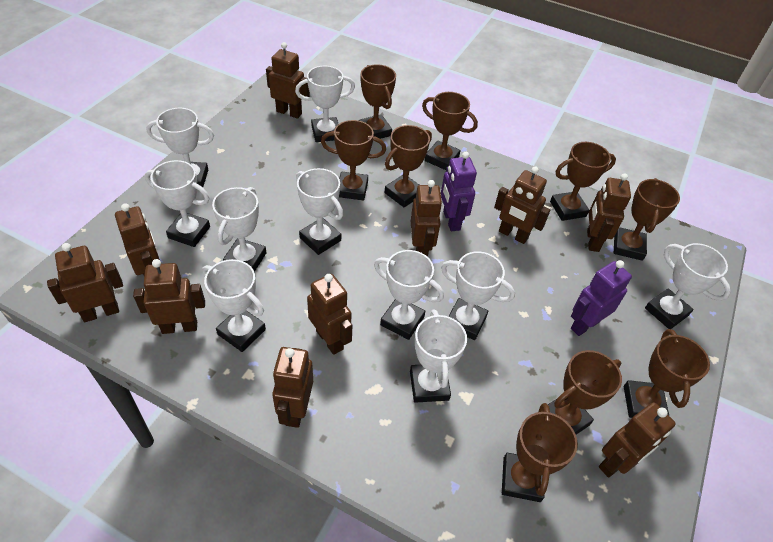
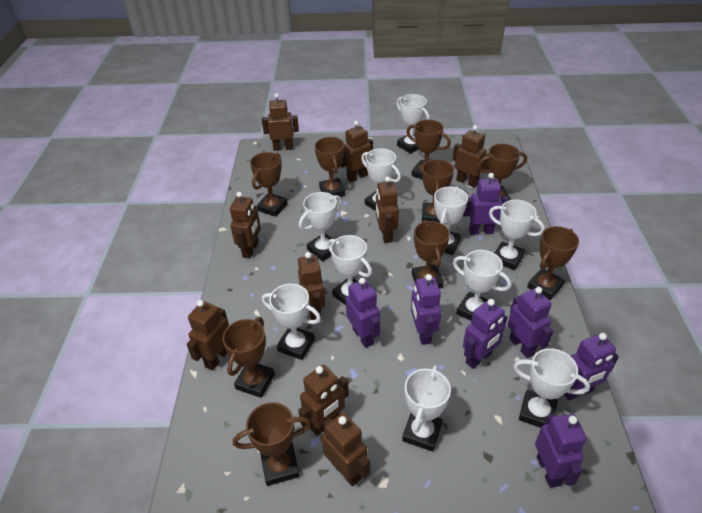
brown robot: 10 -> 9
purple robot: 2 -> 7

